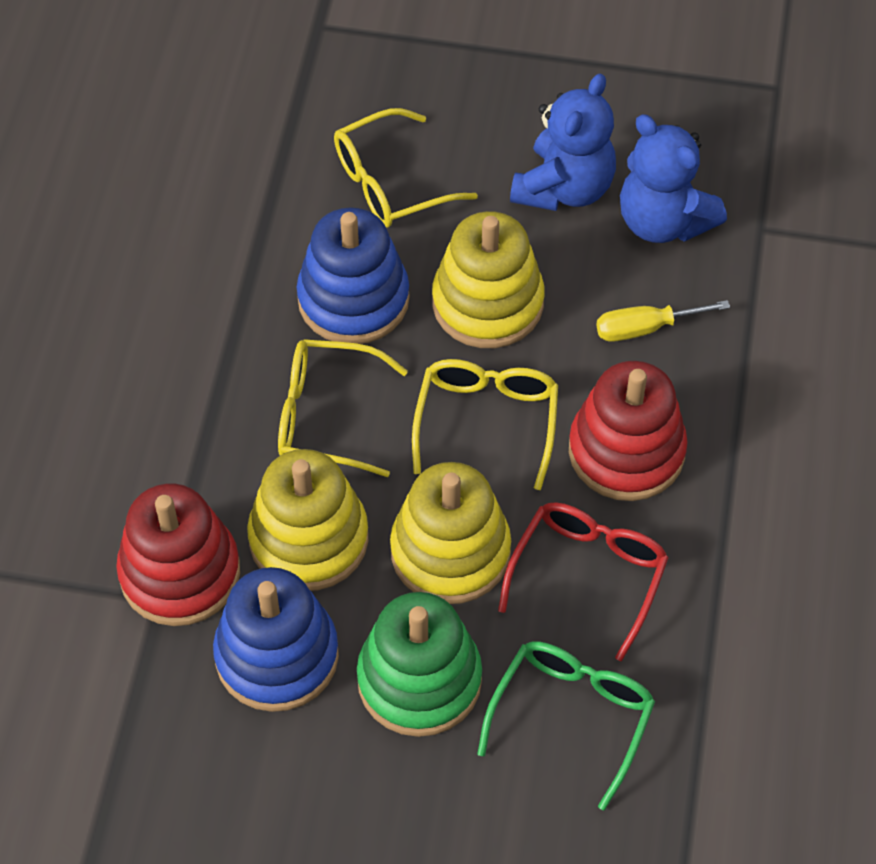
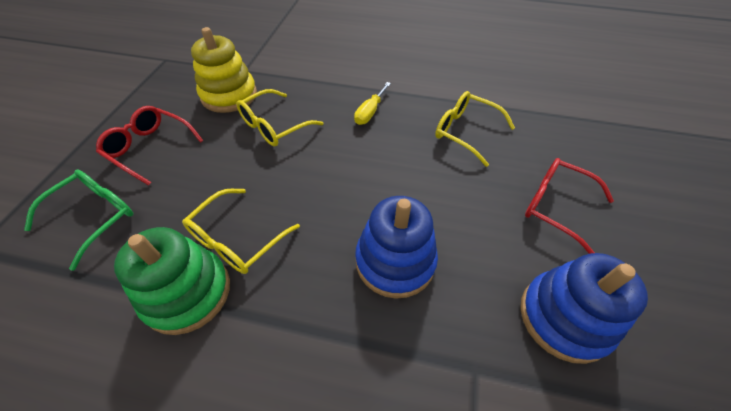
blue teddy bear: 2 -> 0
red glasses: 1 -> 2
red stacking toy: 2 -> 0
yellow stacking toy: 3 -> 1

